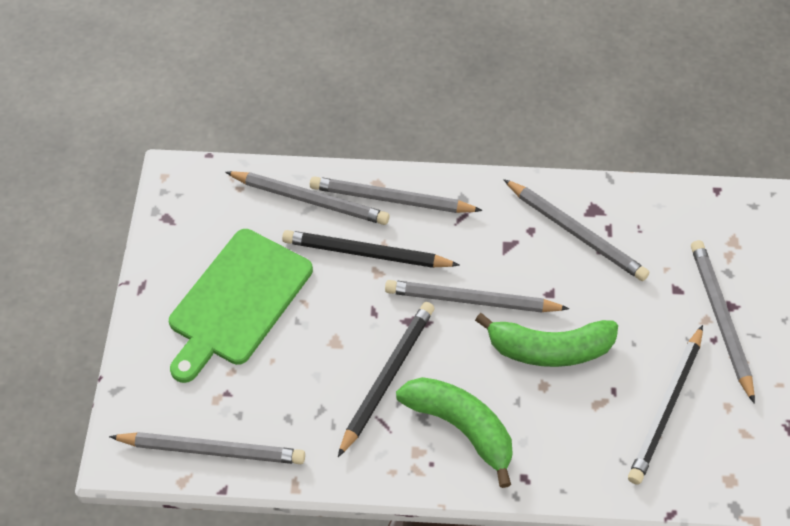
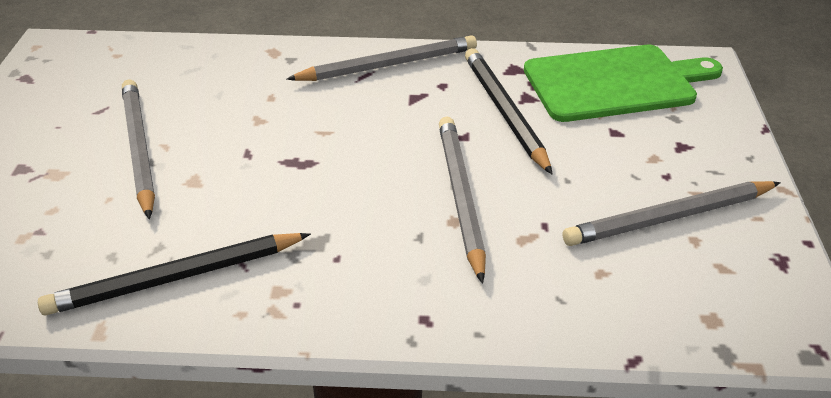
black pencil: 3 -> 2
green banana: 2 -> 0
grey pencil: 6 -> 4

